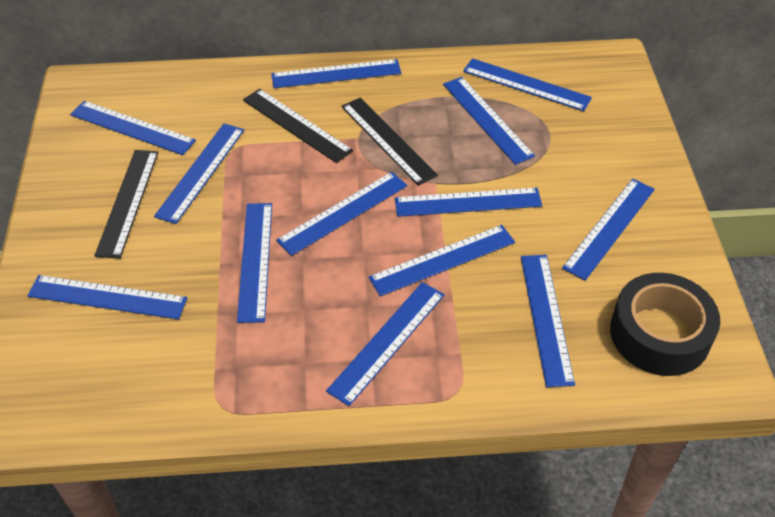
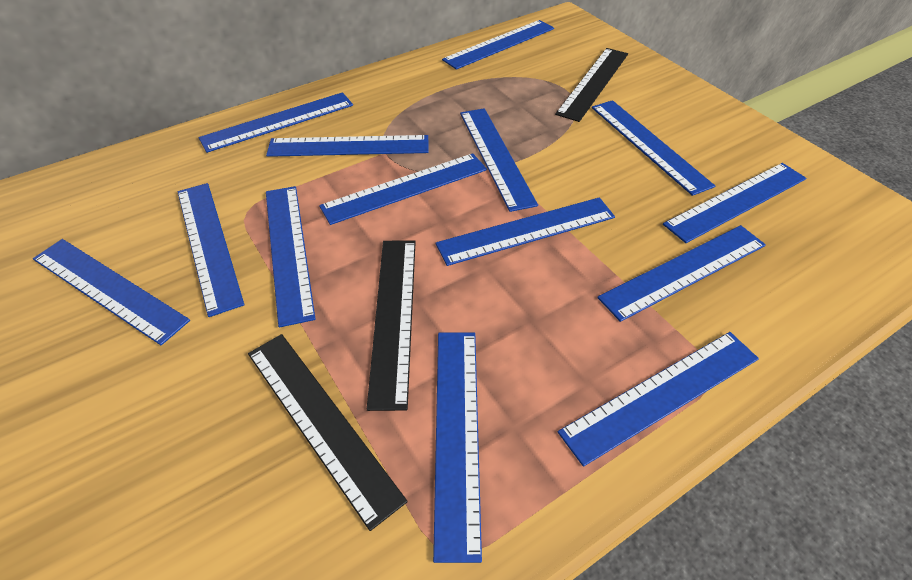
black tape: 1 -> 0
blue ruler: 13 -> 14

